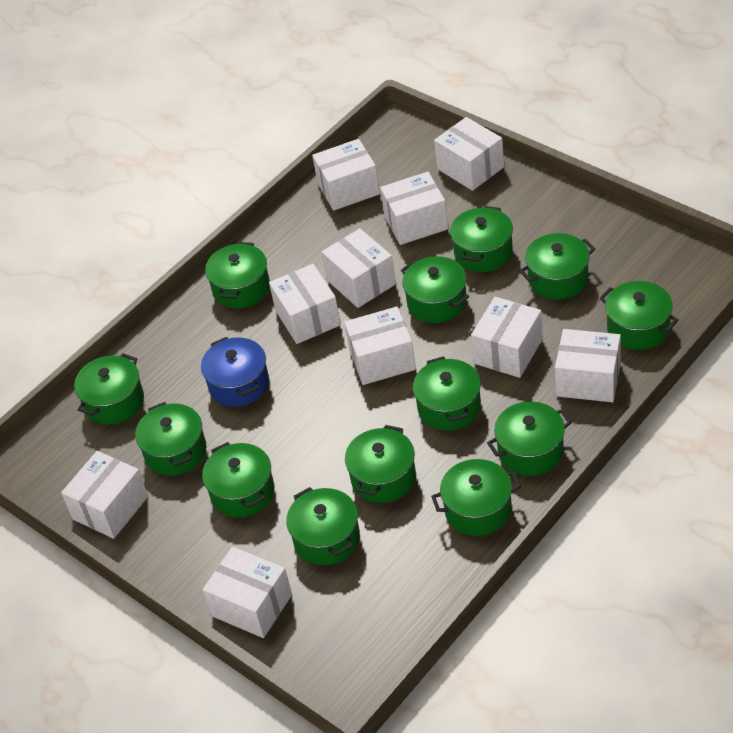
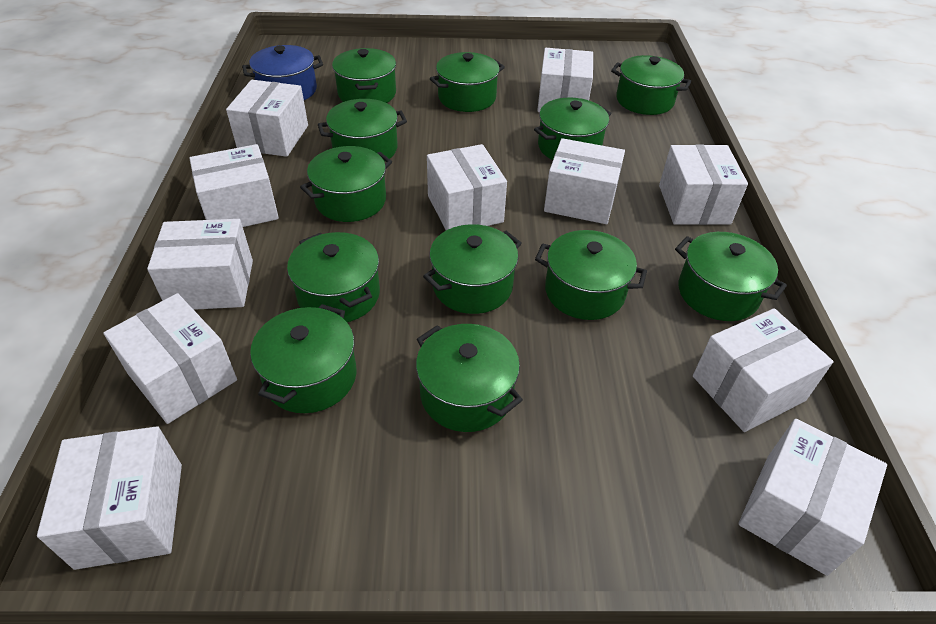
green pot: 13 -> 12
white box: 10 -> 11

